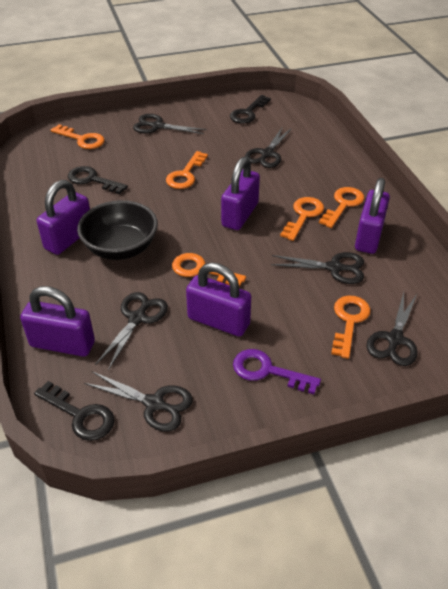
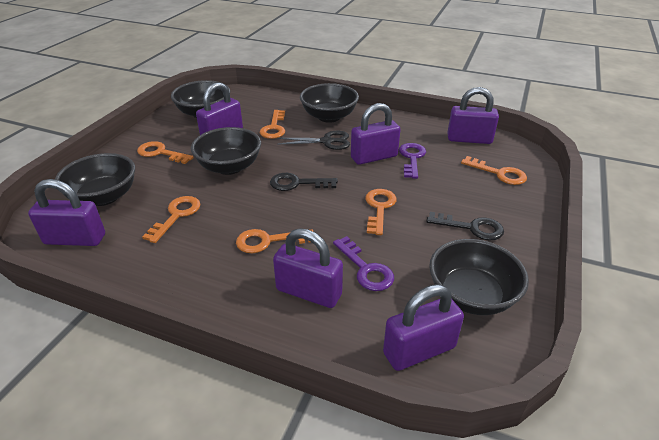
black bowl: 1 -> 5
black key: 3 -> 2
black scissors: 6 -> 1
purple key: 1 -> 2
purple padlock: 5 -> 6

